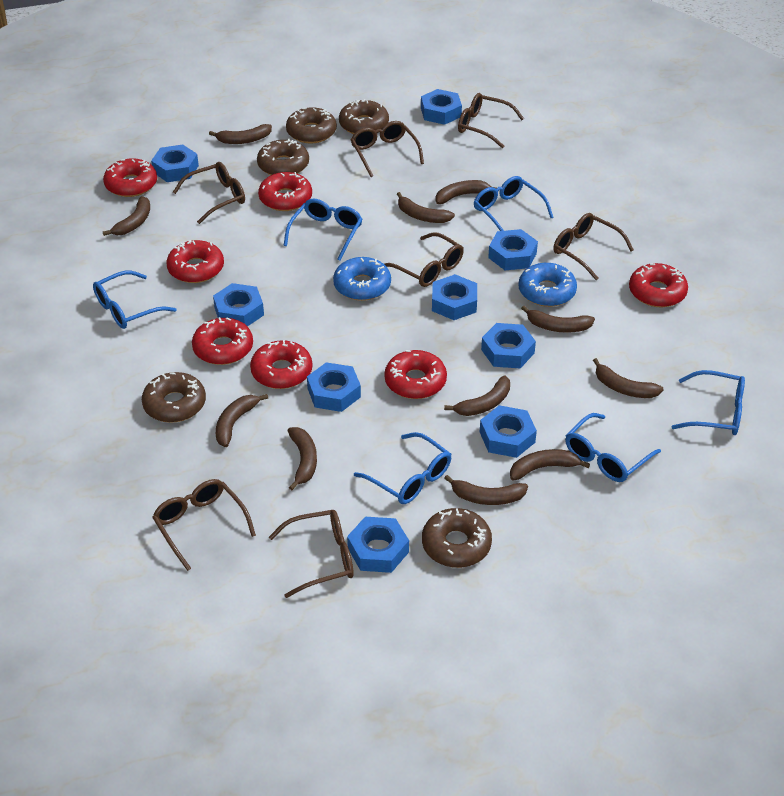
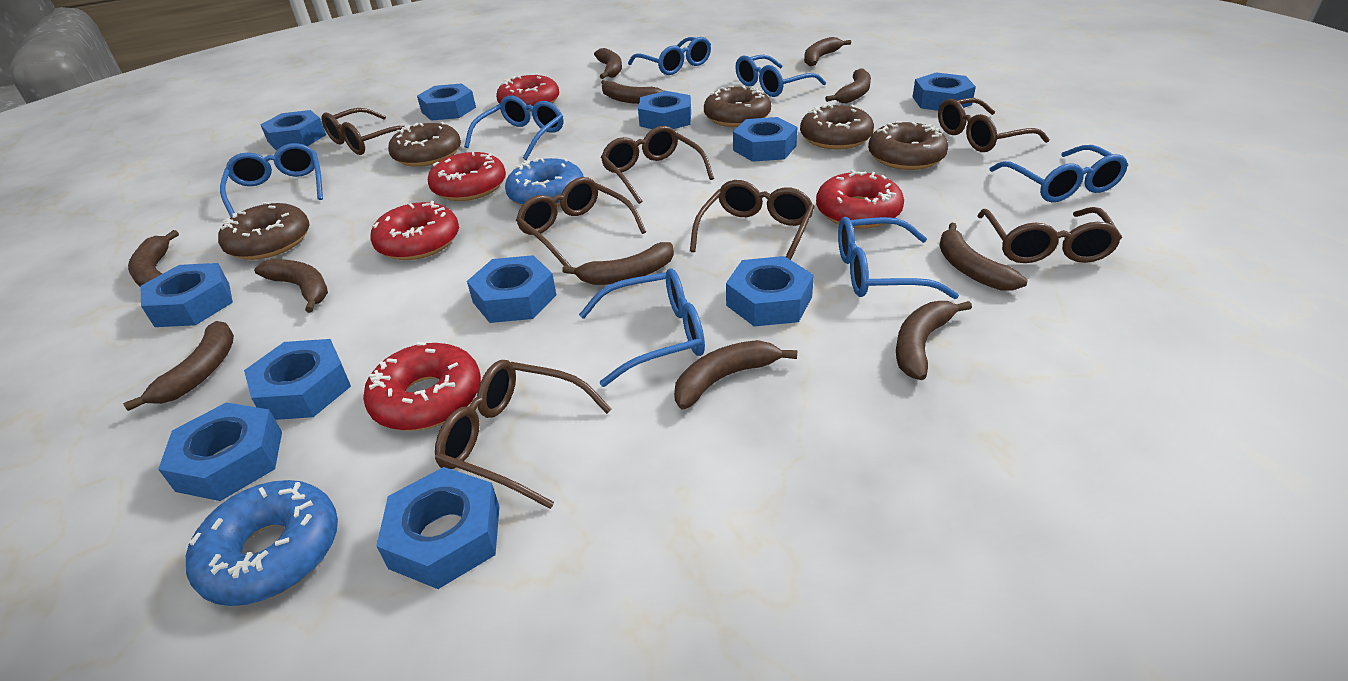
blue glasses: 6 -> 7
blue nut: 9 -> 11
red donut: 7 -> 5

